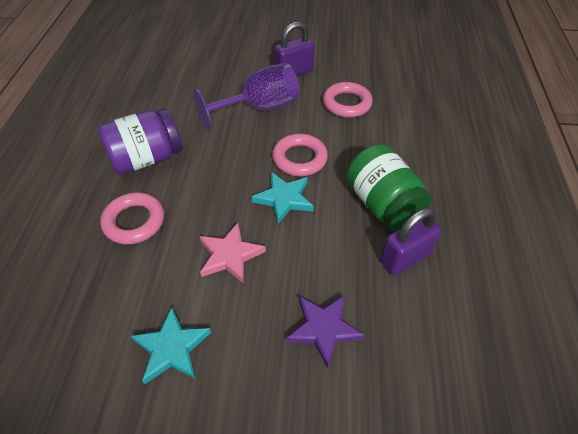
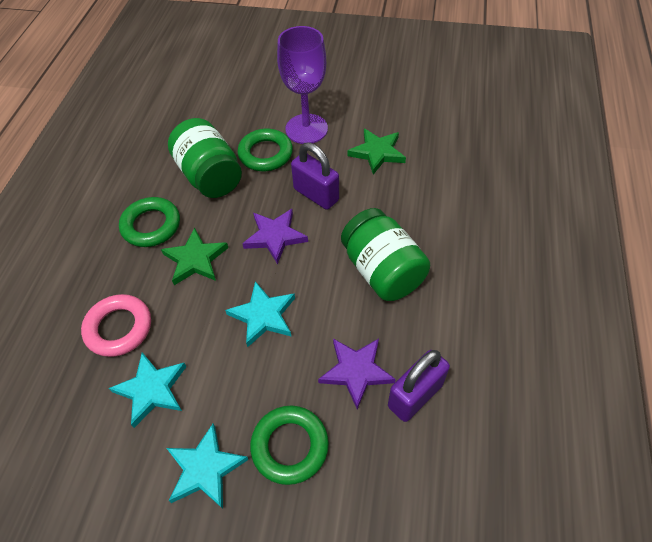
green jar: 1 -> 2
green ring: 0 -> 3
green star: 0 -> 2
pink ring: 3 -> 1
pink star: 1 -> 0
purple jar: 1 -> 0
purple star: 1 -> 2
turquoise star: 2 -> 3

